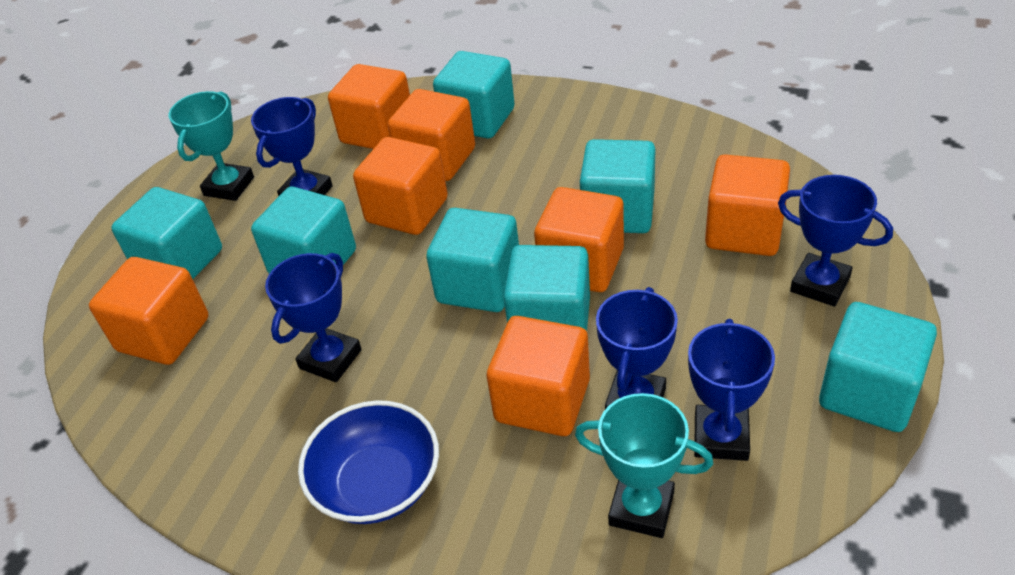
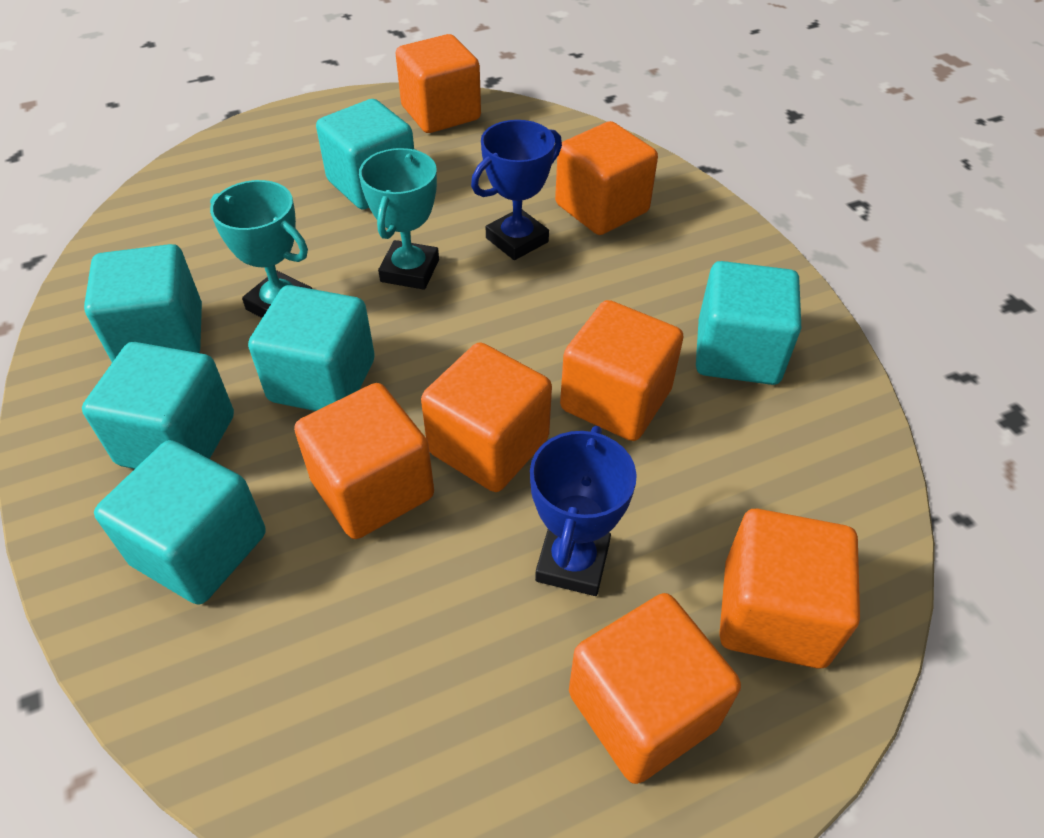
blue bowl: 1 -> 0
blue trophy: 5 -> 2
turquoise cube: 7 -> 6

